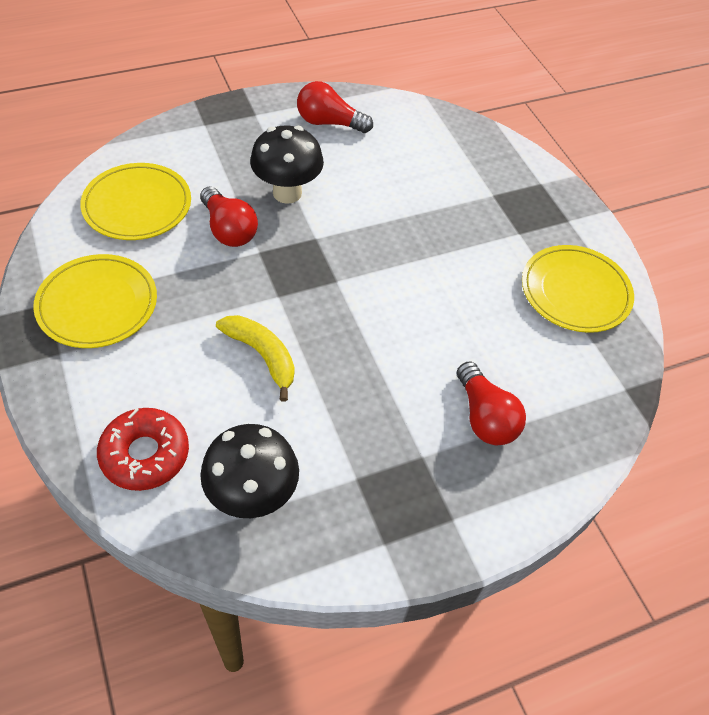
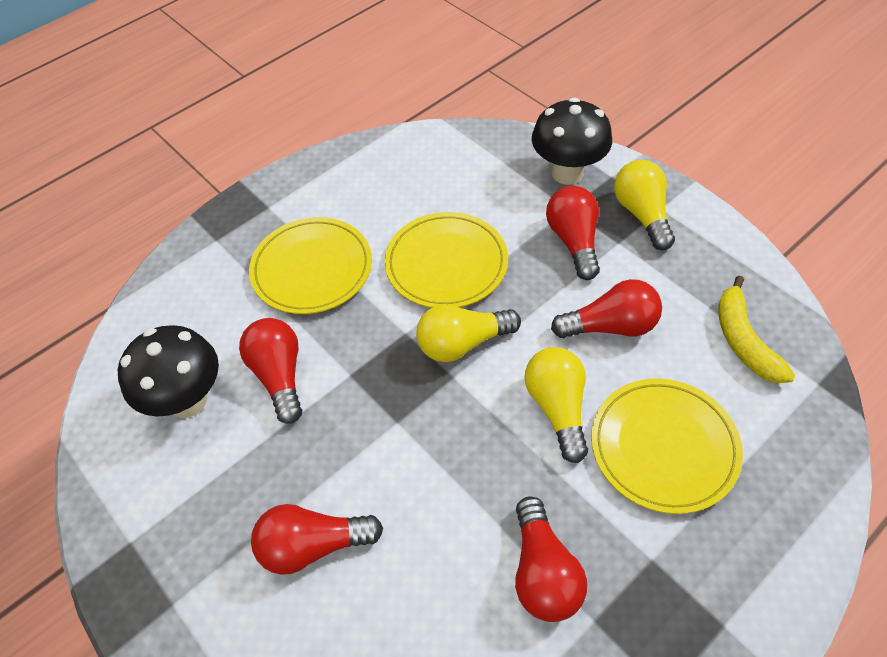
red donut: 1 -> 0
red light bulb: 3 -> 5
yellow light bulb: 0 -> 3

